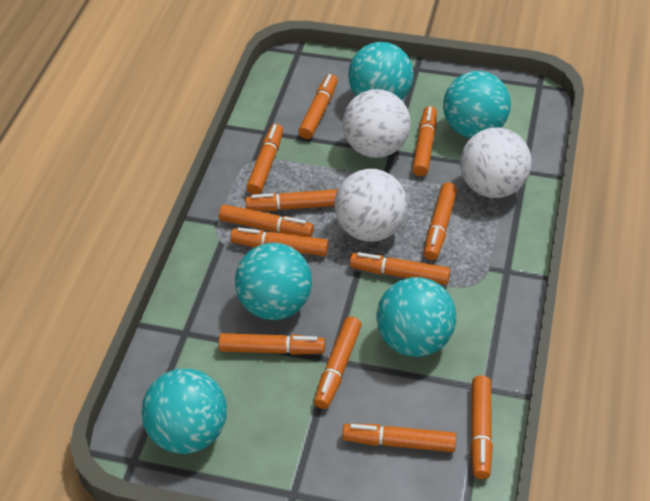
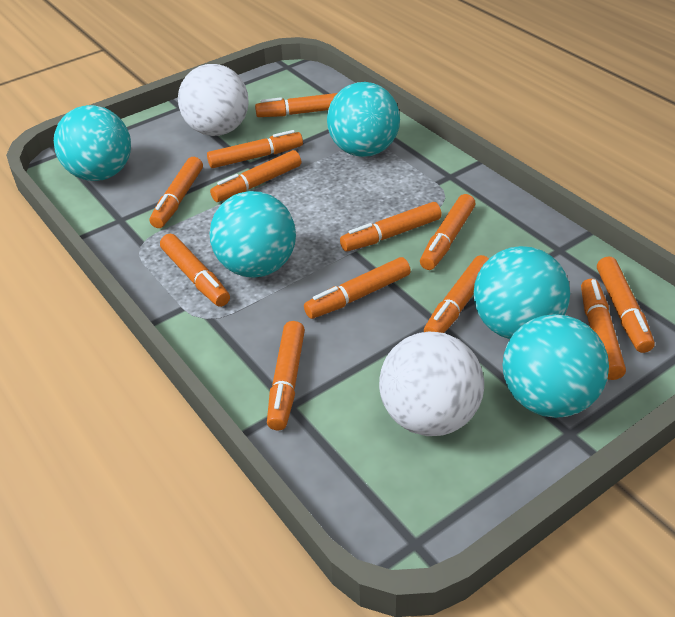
white ball: 3 -> 2

